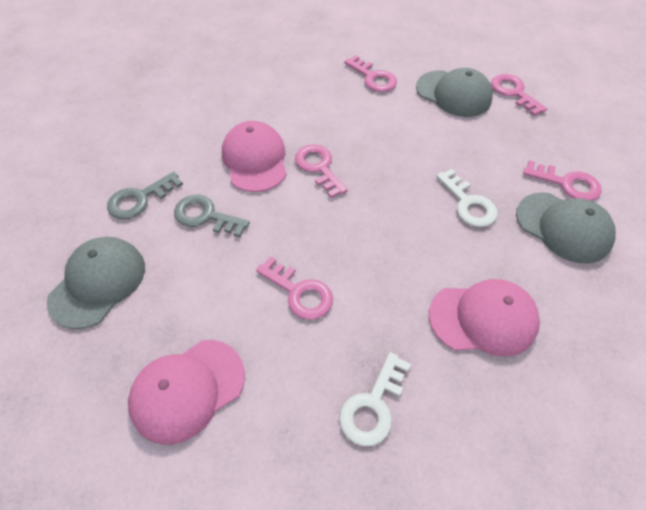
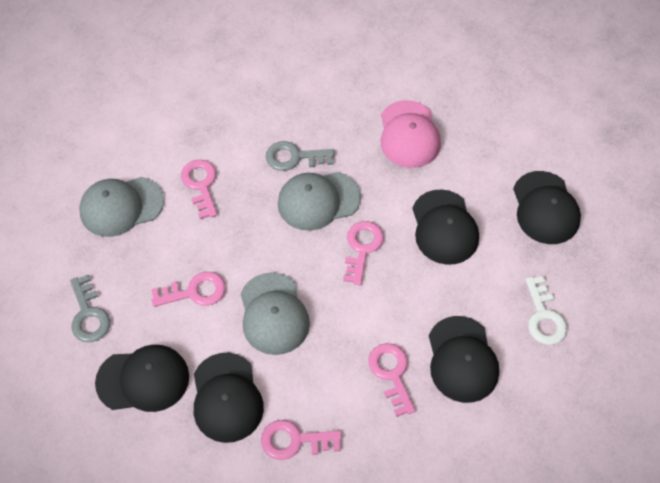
black cap: 0 -> 5
pink cap: 3 -> 1
white key: 2 -> 1

